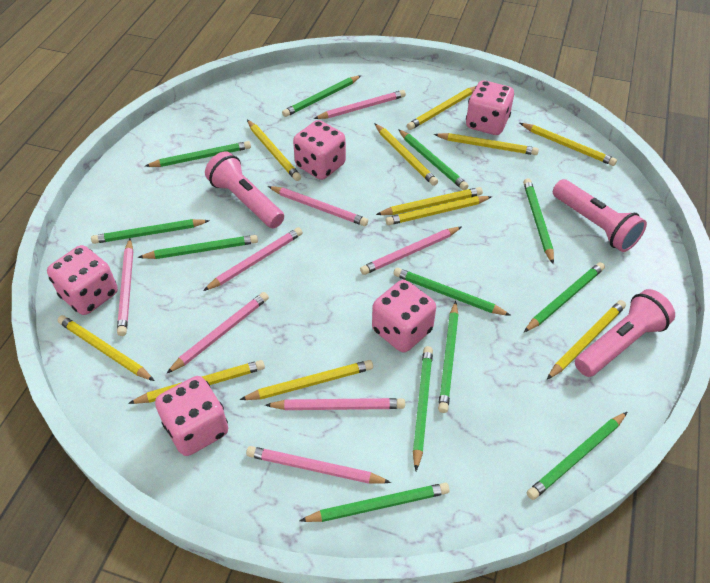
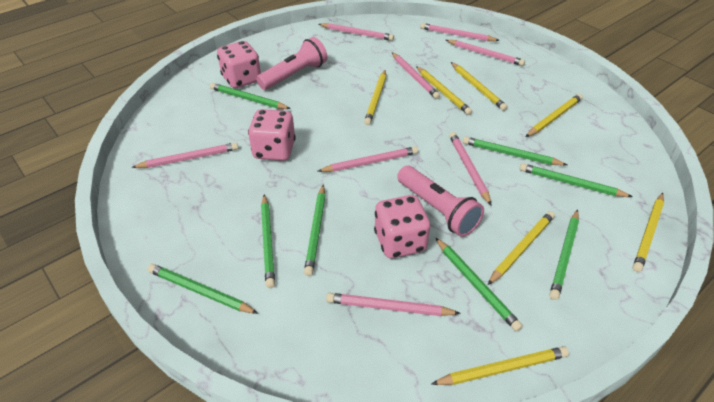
green pencil: 12 -> 8
pink dice: 5 -> 3
pink flashlight: 3 -> 2
yellow pencil: 11 -> 7

